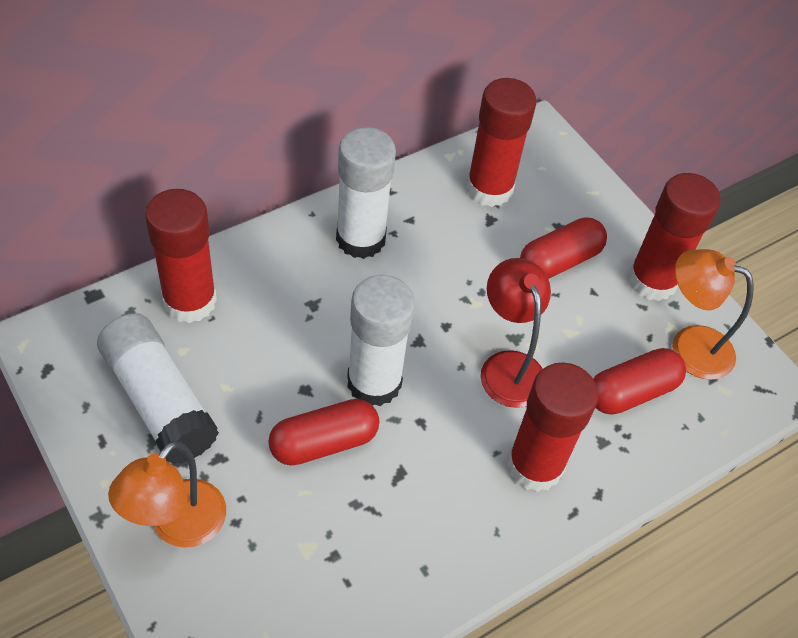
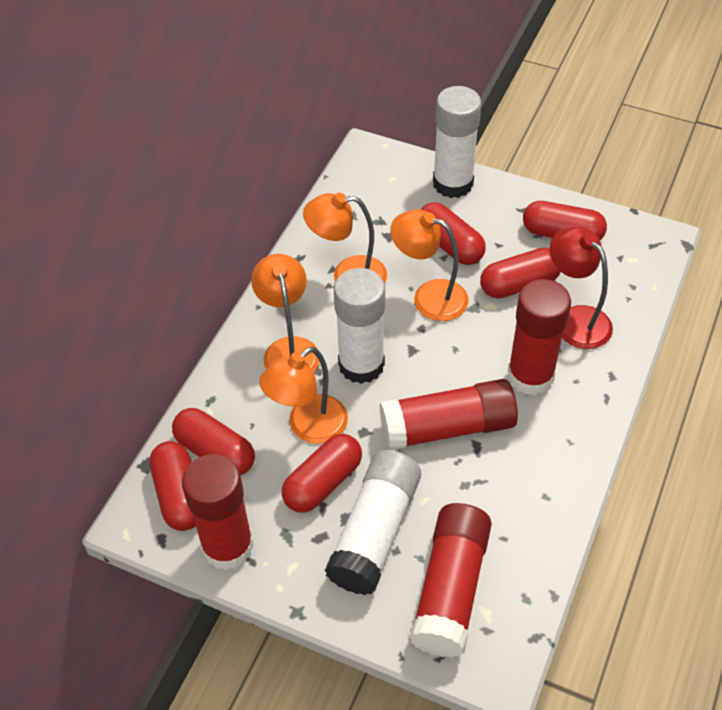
orange lamp: 2 -> 4
red capsule: 3 -> 6

